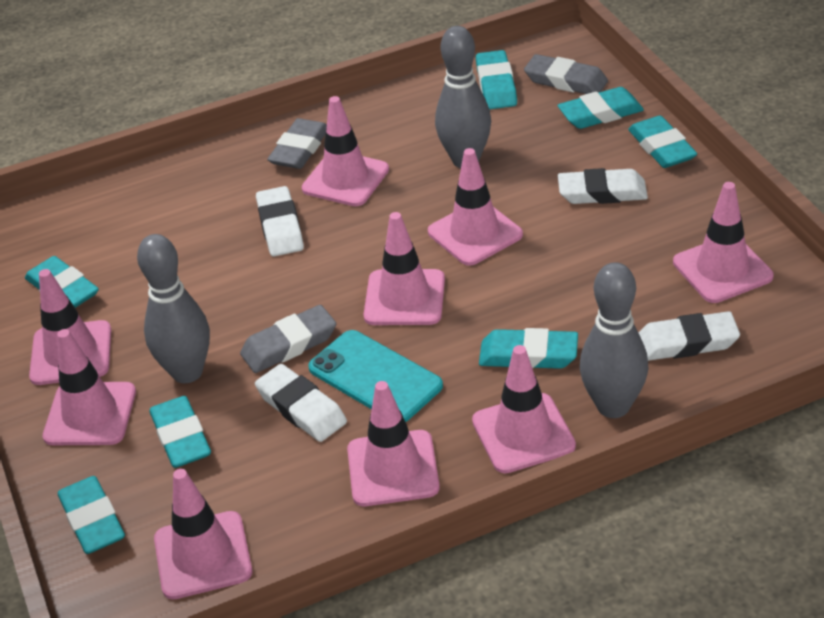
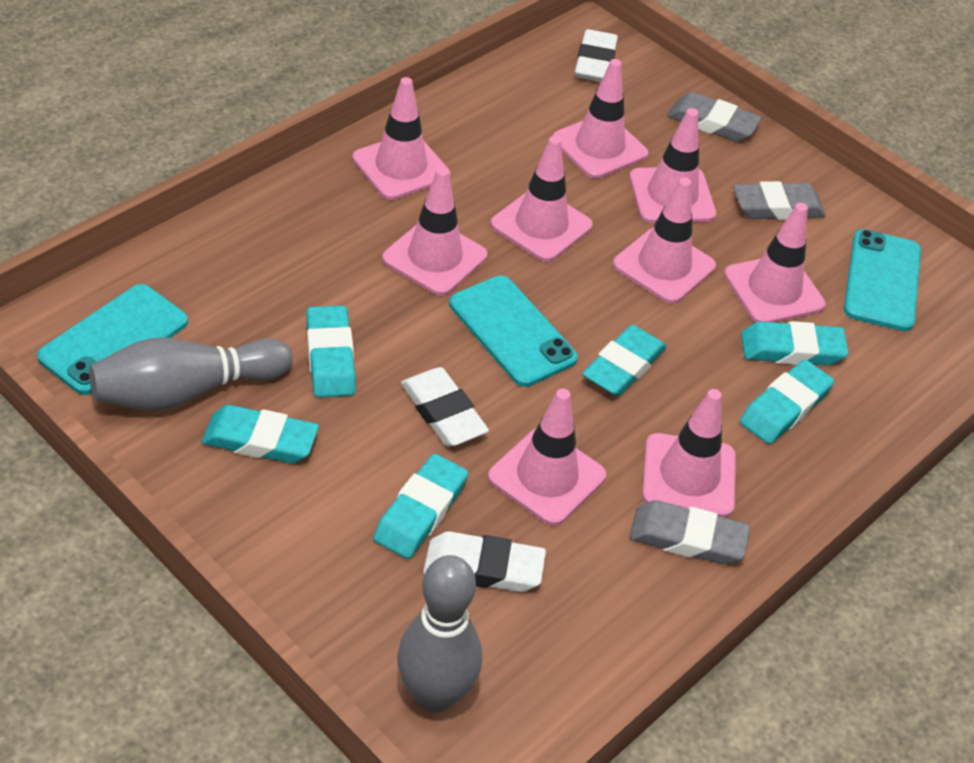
grey bowling pin: 3 -> 2
turquoise eraser: 7 -> 6
turquoise phone: 1 -> 3
white eraser: 4 -> 3

